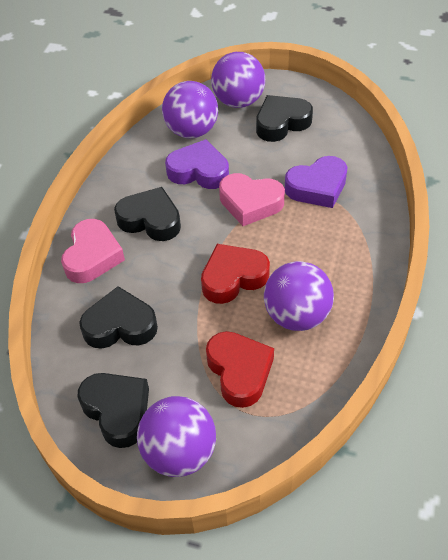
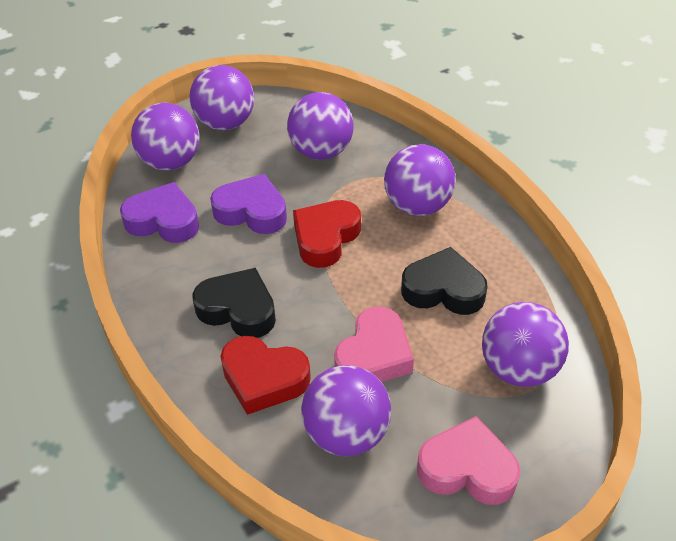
black heart: 4 -> 2
purple ball: 4 -> 6

